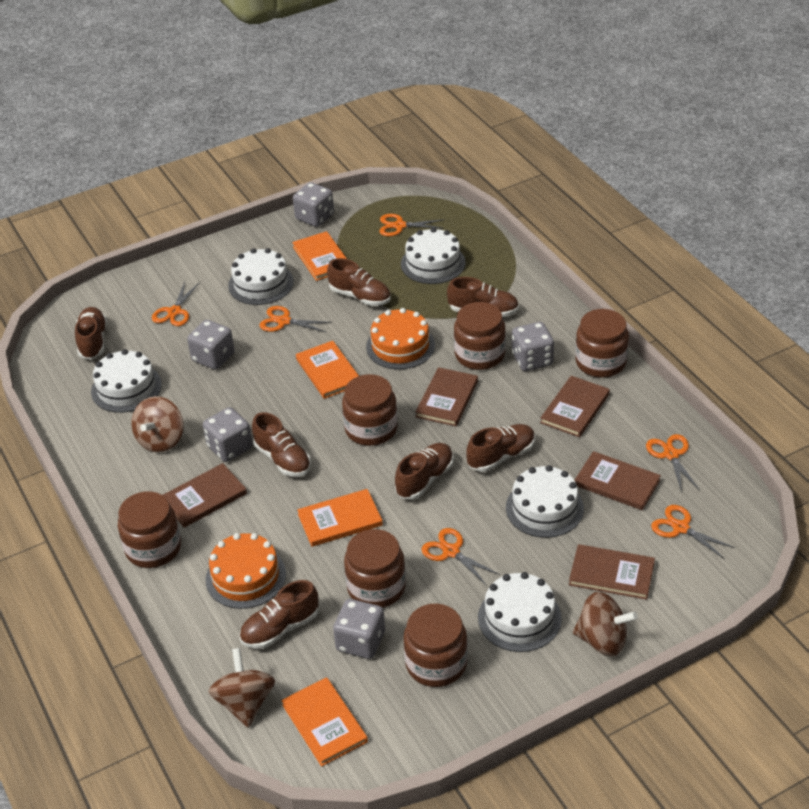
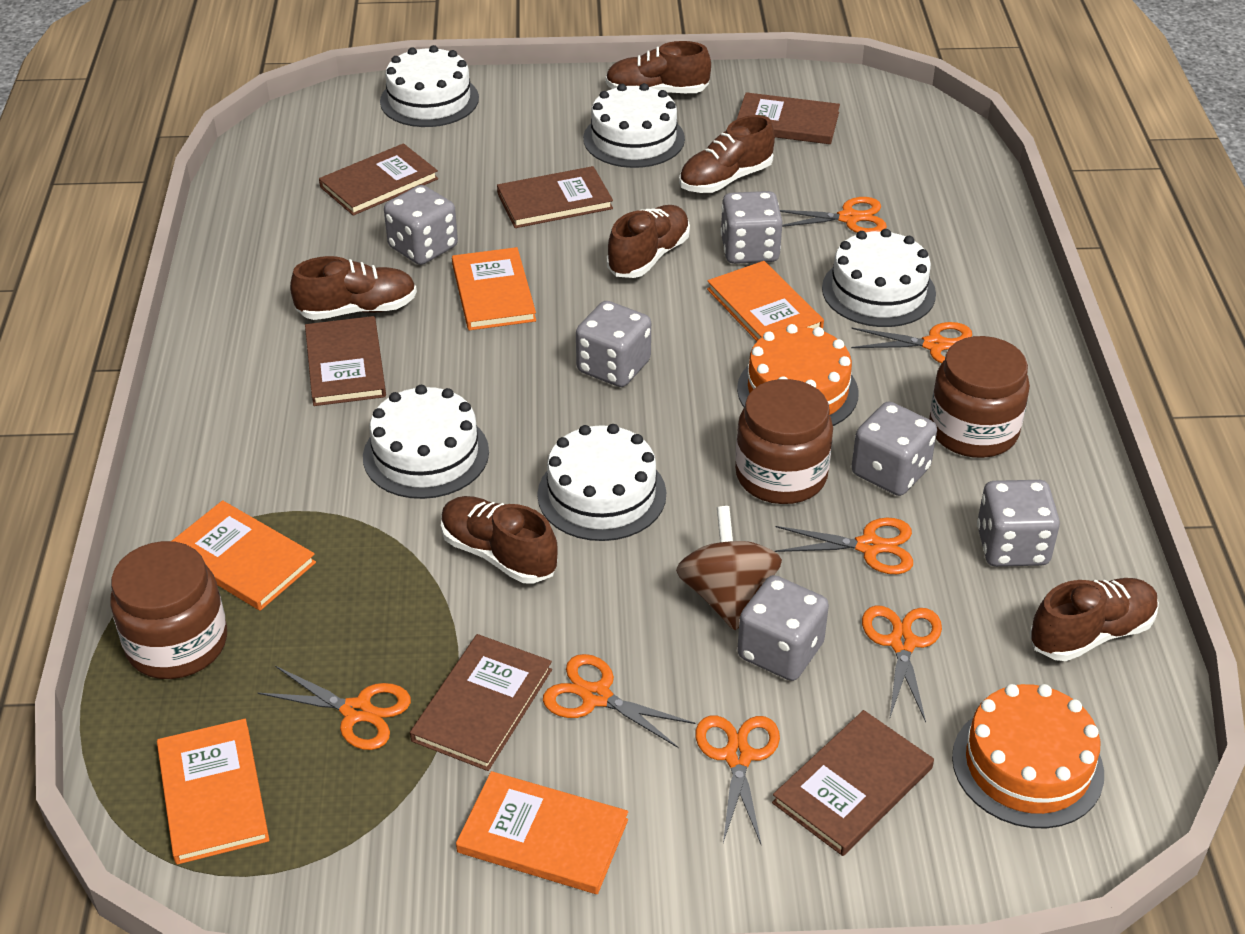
brown book: 5 -> 6
brown jar: 6 -> 3
brown shoe: 7 -> 6
brown spinning top: 3 -> 1
grey dice: 5 -> 6
orange book: 4 -> 5
orange scissors: 6 -> 7

